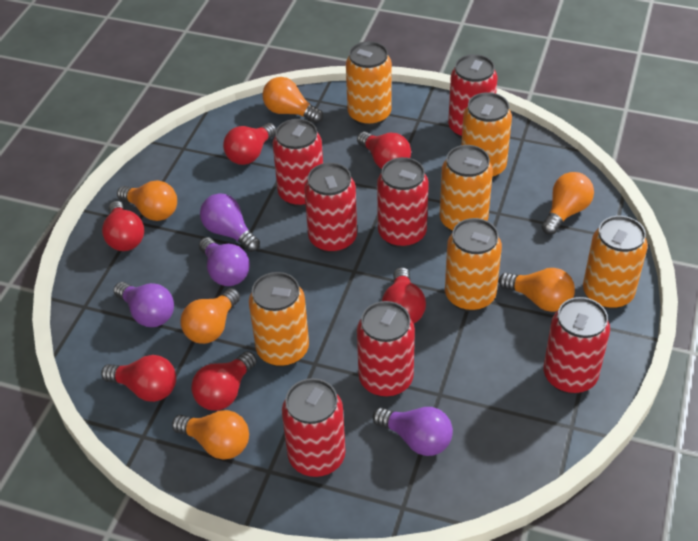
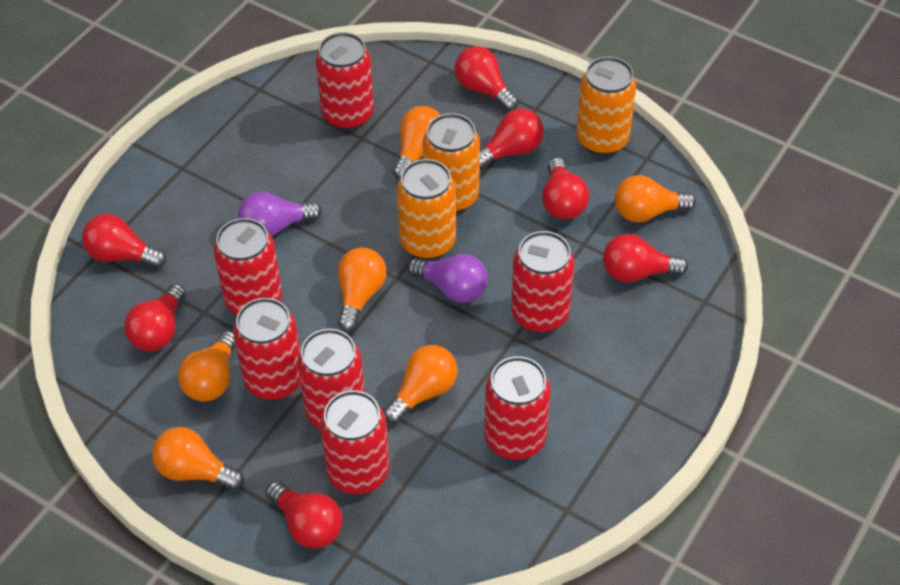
orange can: 6 -> 3
purple light bulb: 4 -> 2
red light bulb: 6 -> 7

